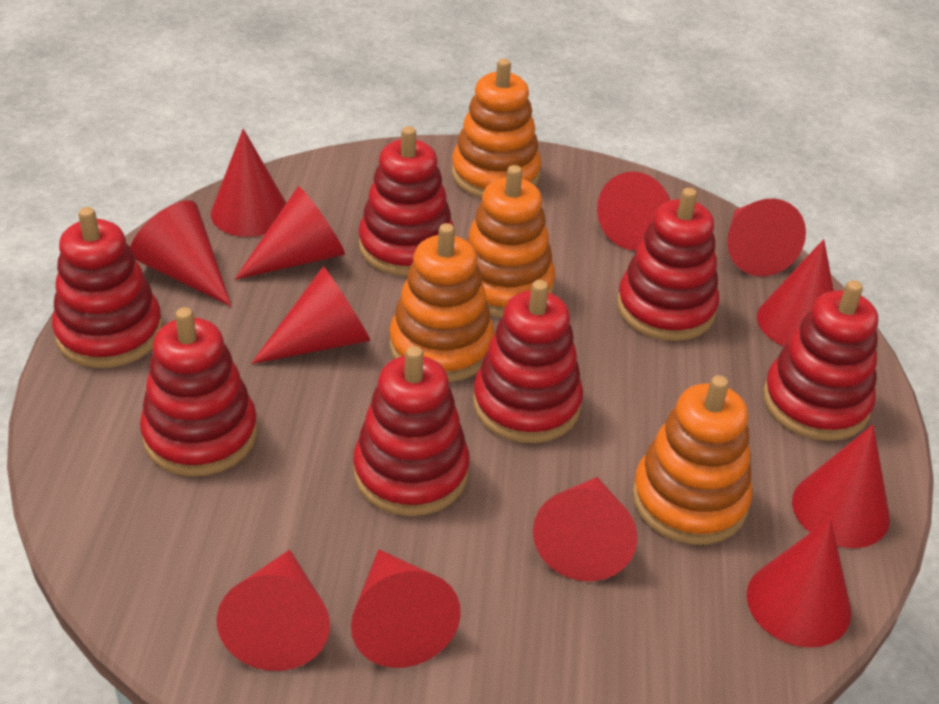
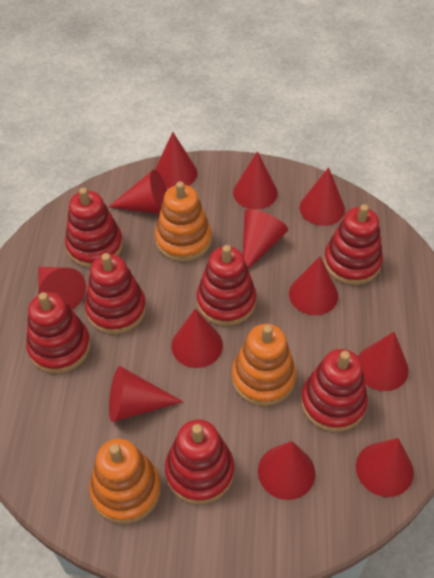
orange stacking toy: 4 -> 3

